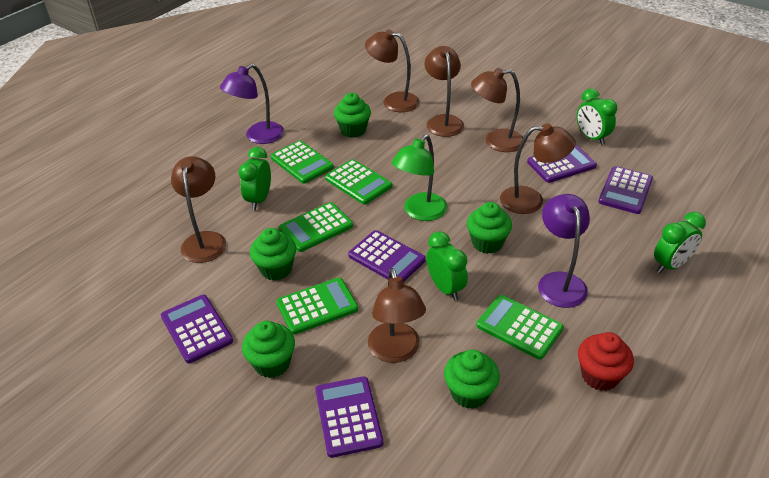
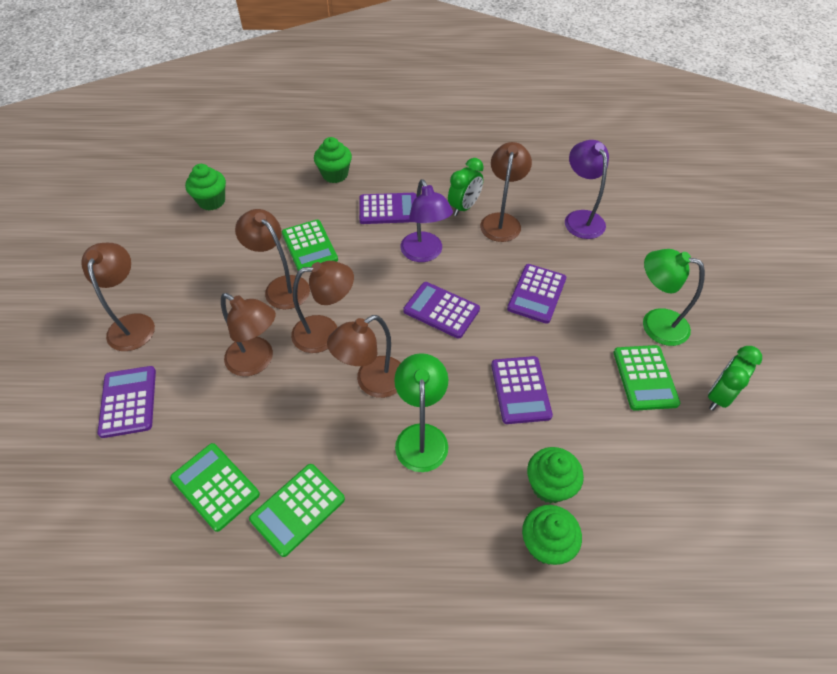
green calculator: 5 -> 4
green clock: 4 -> 2
green cupcake: 5 -> 4
green lamp: 1 -> 2
red cupcake: 1 -> 0

